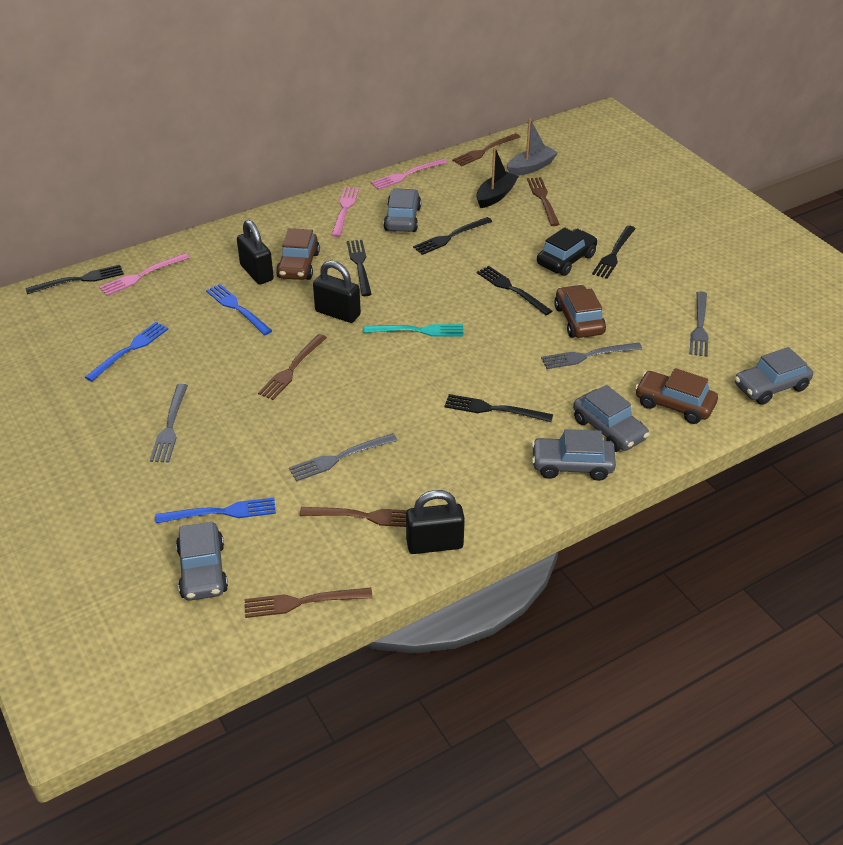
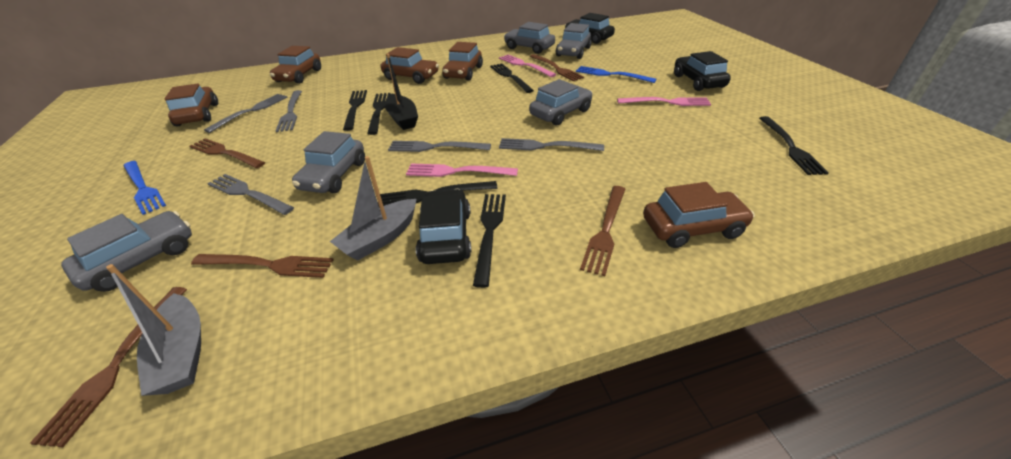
black car: 1 -> 3
black padlock: 3 -> 0
blue fork: 3 -> 2
brown car: 3 -> 5
grey boat: 1 -> 2
grey fork: 4 -> 5
turquoise fork: 1 -> 0

